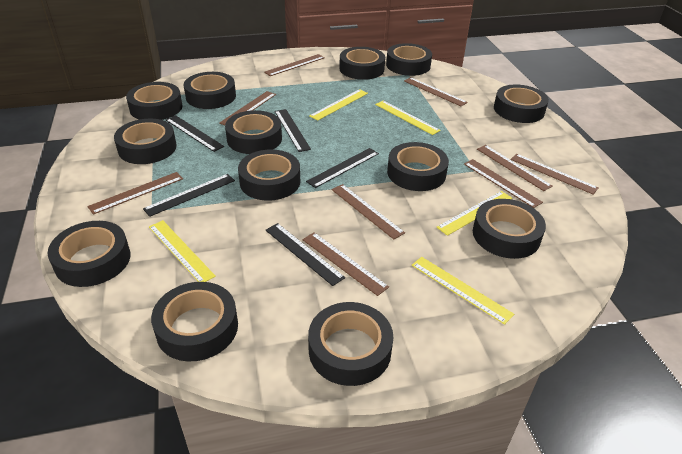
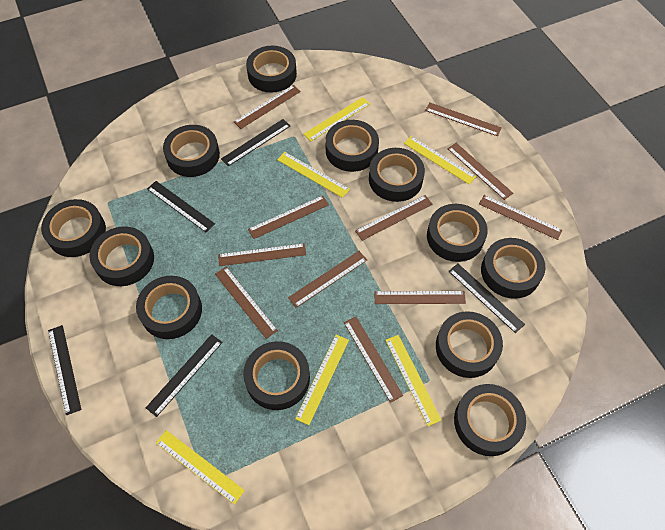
black tape: 13 -> 12
brown ruler: 9 -> 11
yellow ruler: 5 -> 6

